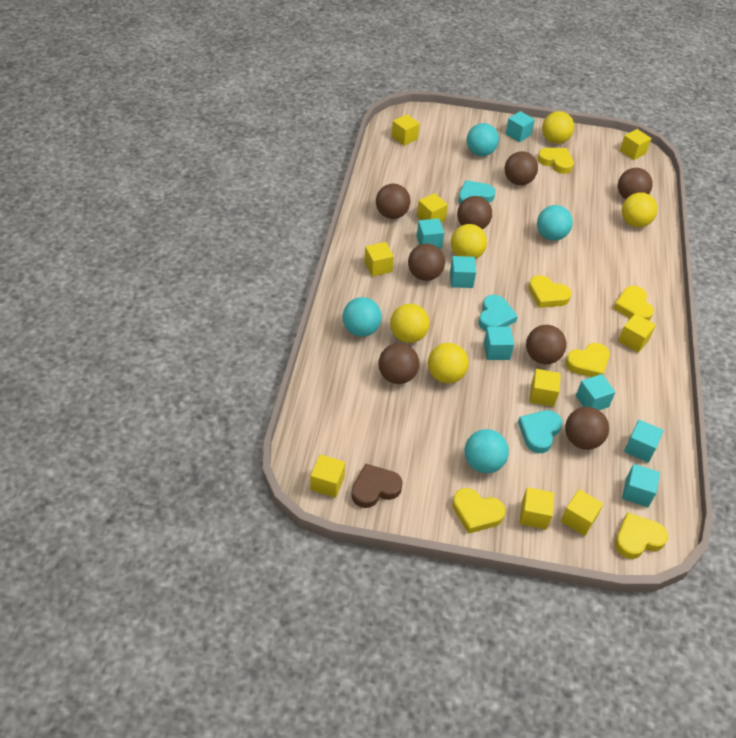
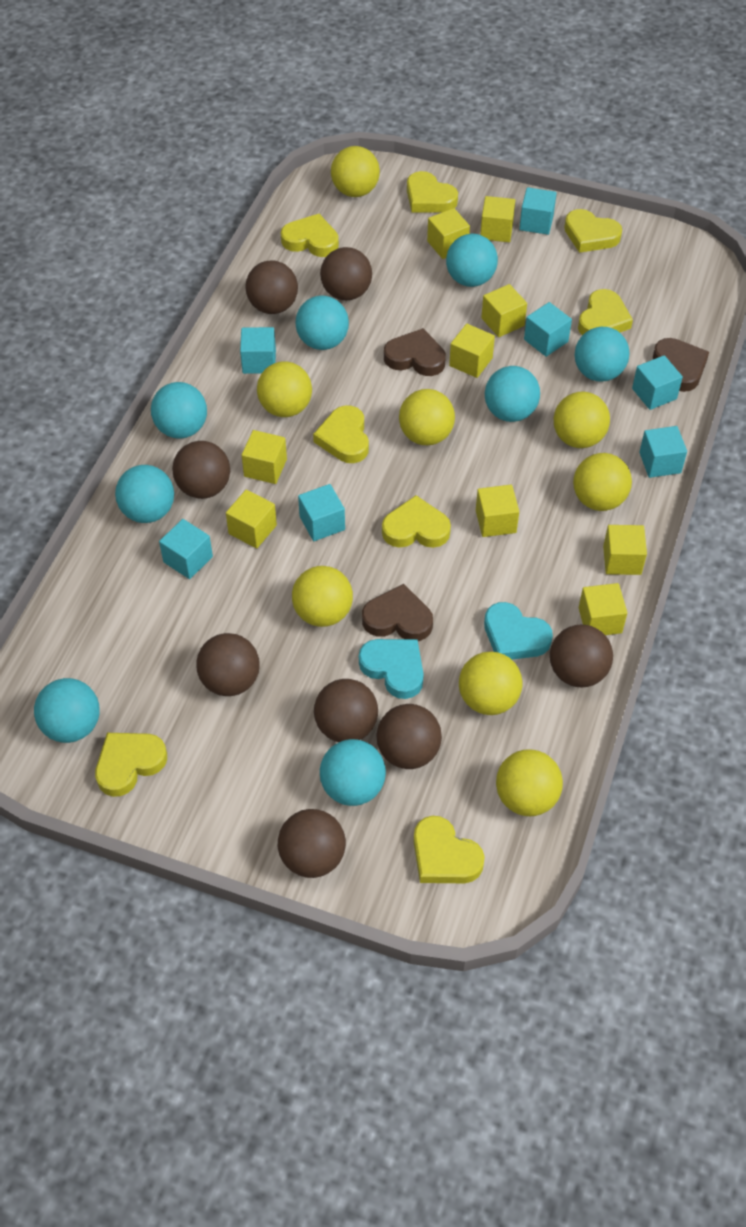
brown heart: 1 -> 3
turquoise ball: 4 -> 8
turquoise heart: 3 -> 2
yellow ball: 5 -> 8
yellow heart: 6 -> 8

